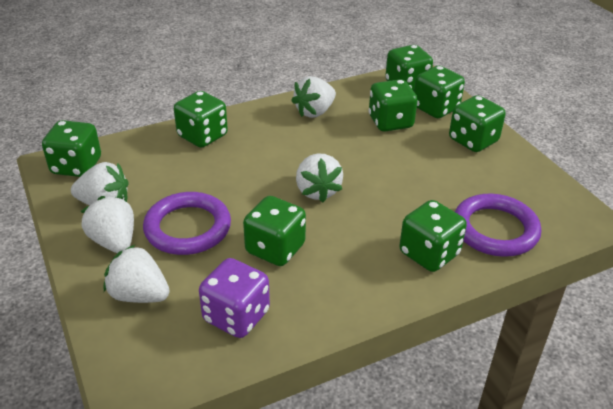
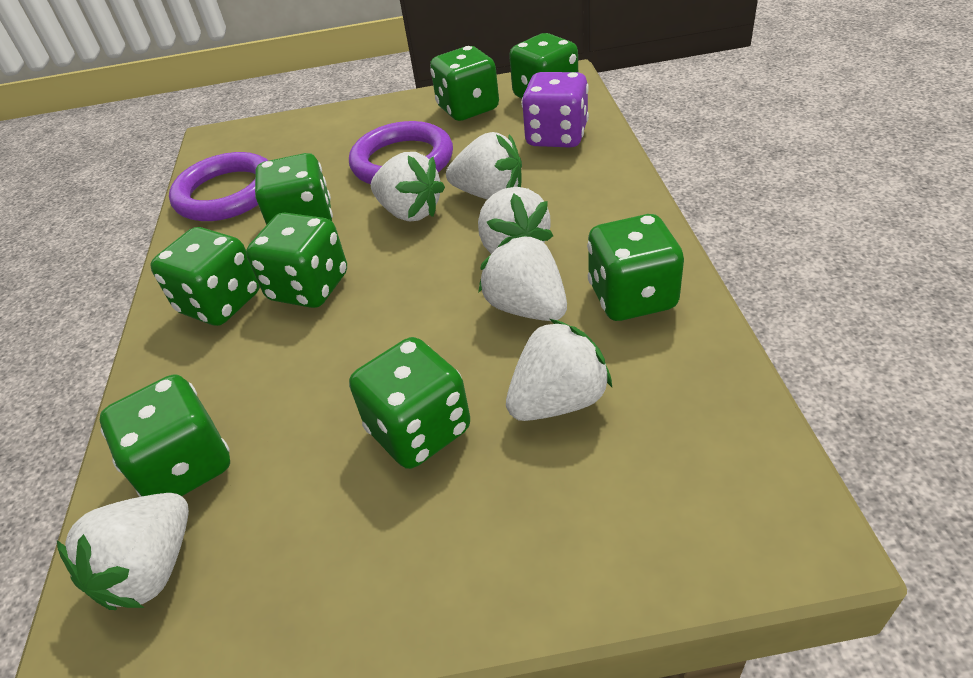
white strawberry: 5 -> 6

